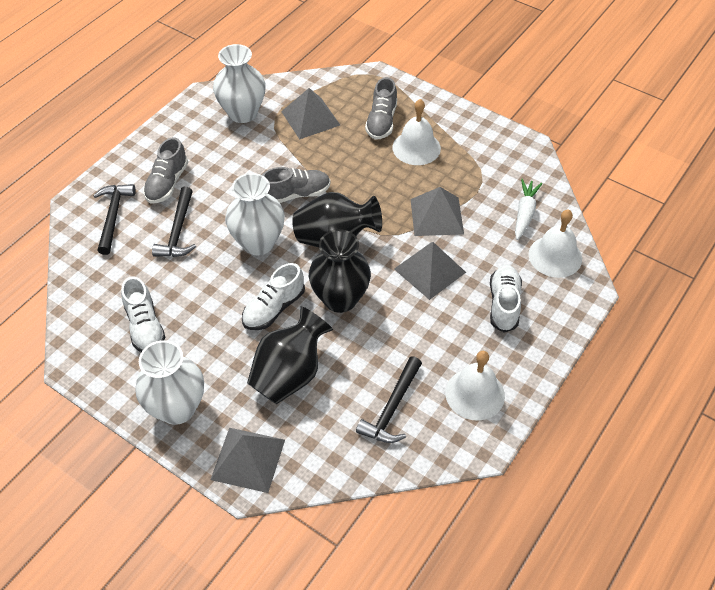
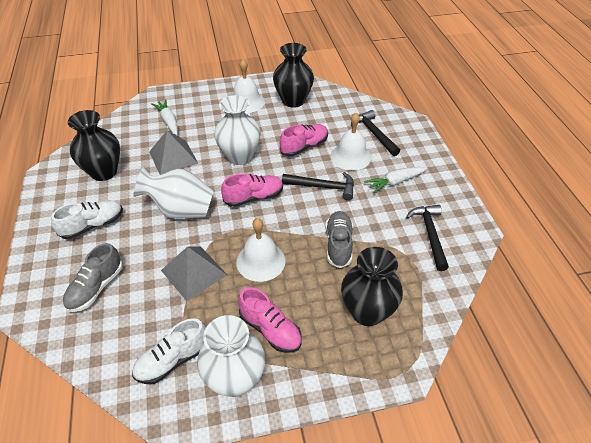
grey pyramid: 4 -> 2
grey shoe: 3 -> 2
pink shoe: 0 -> 3
white carrot: 1 -> 2
white shoe: 3 -> 2

